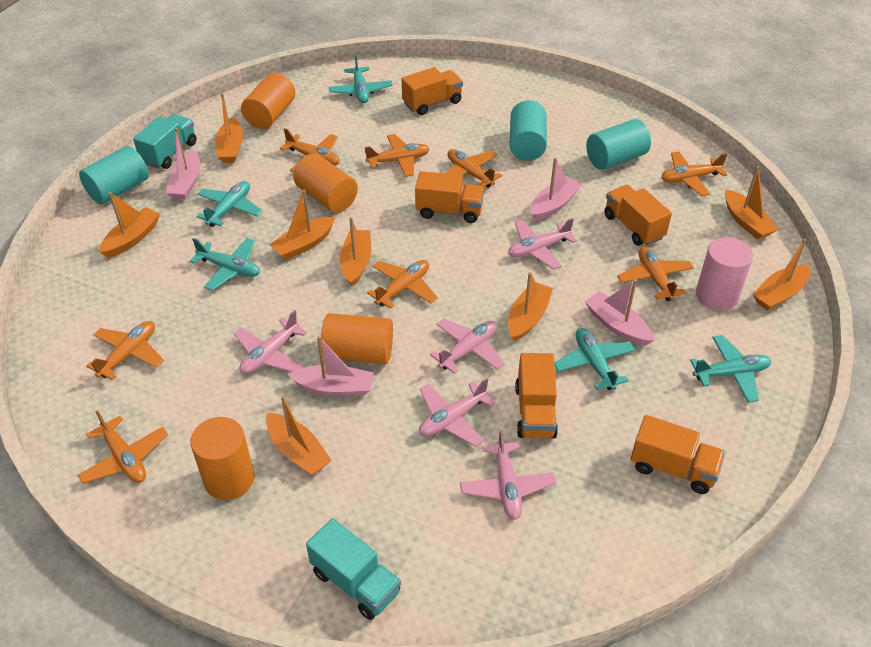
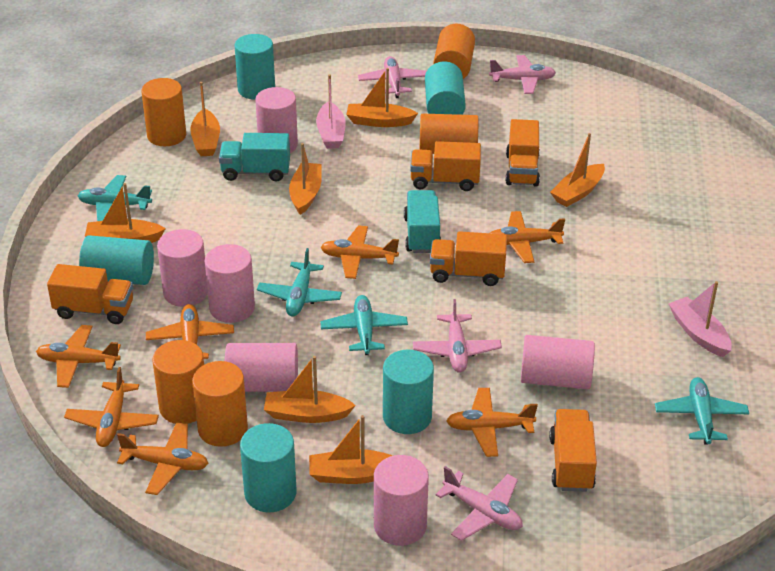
orange boat: 8 -> 7
orange cylinder: 4 -> 5
orange plane: 8 -> 7
pink boat: 4 -> 2
pink cylinder: 1 -> 6
pink plane: 5 -> 4
turquoise cylinder: 3 -> 5
turquoise plane: 5 -> 4

